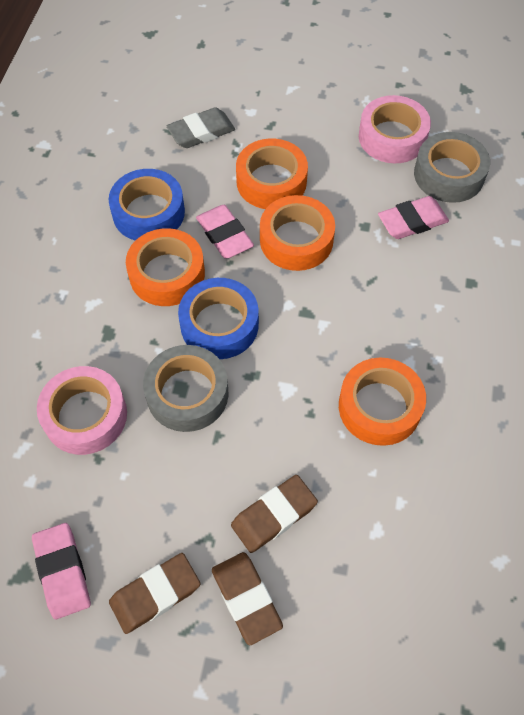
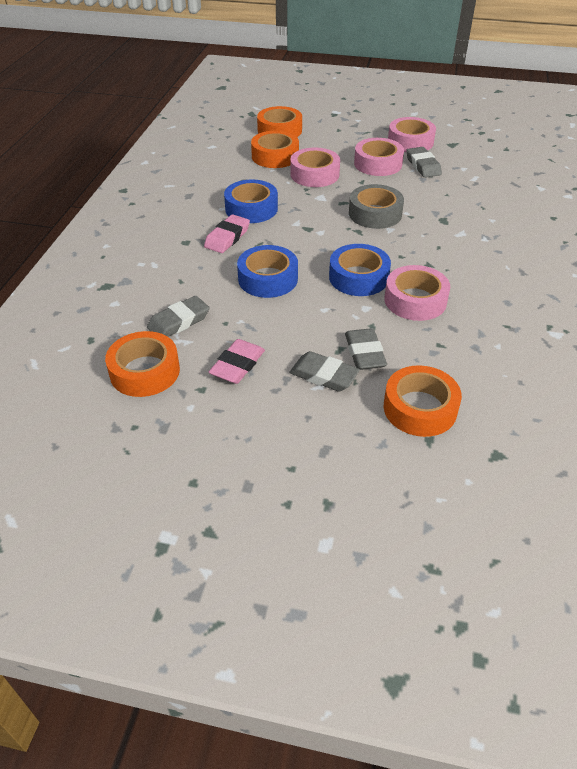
blue tape: 2 -> 3
brown eraser: 3 -> 0
grey eraser: 1 -> 4
grey tape: 2 -> 1
pink eraser: 3 -> 2
pink tape: 2 -> 4

